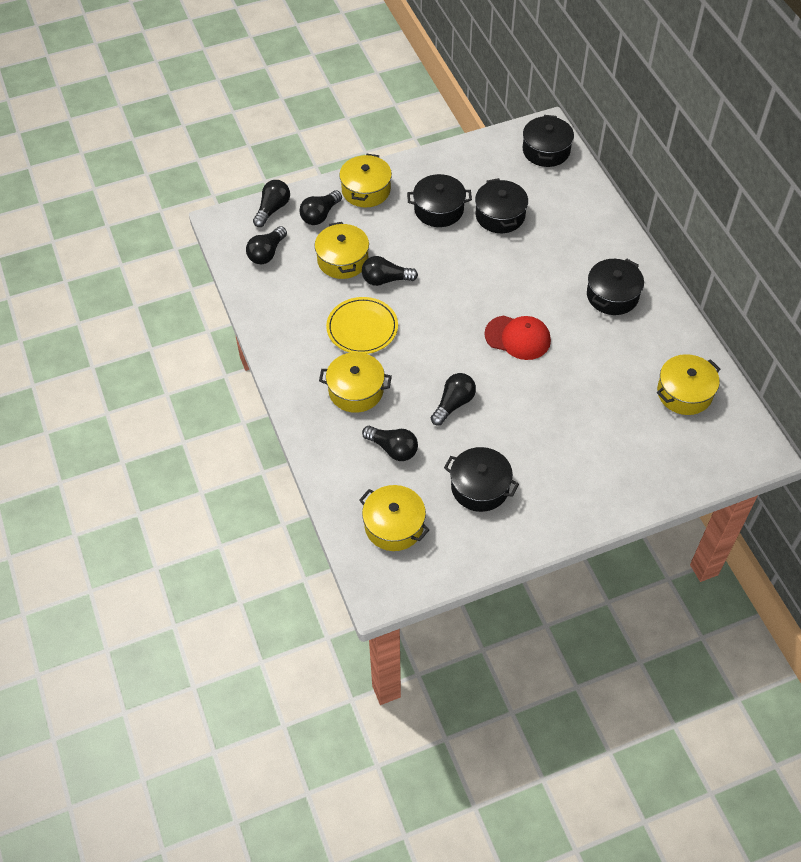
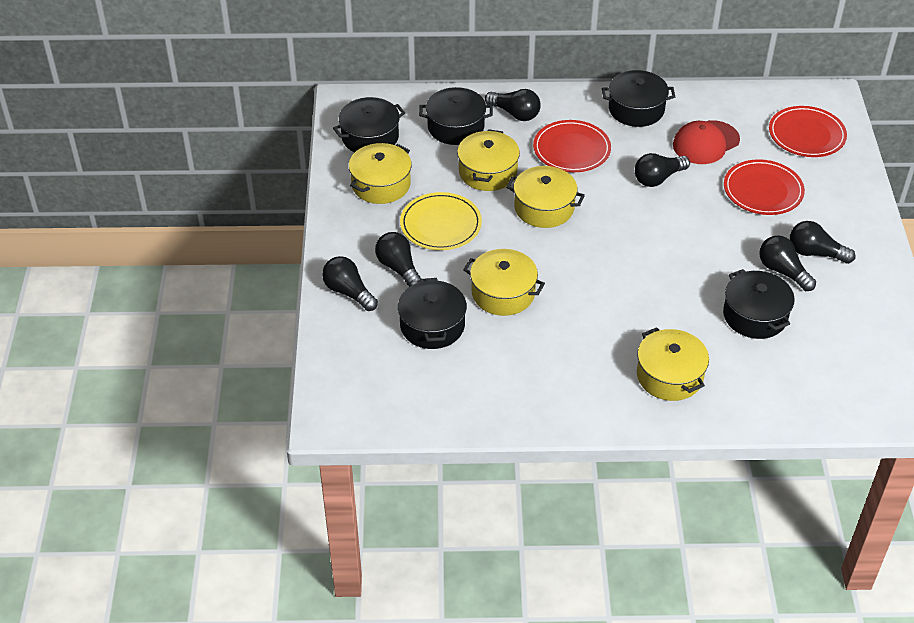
red plate: 0 -> 3

